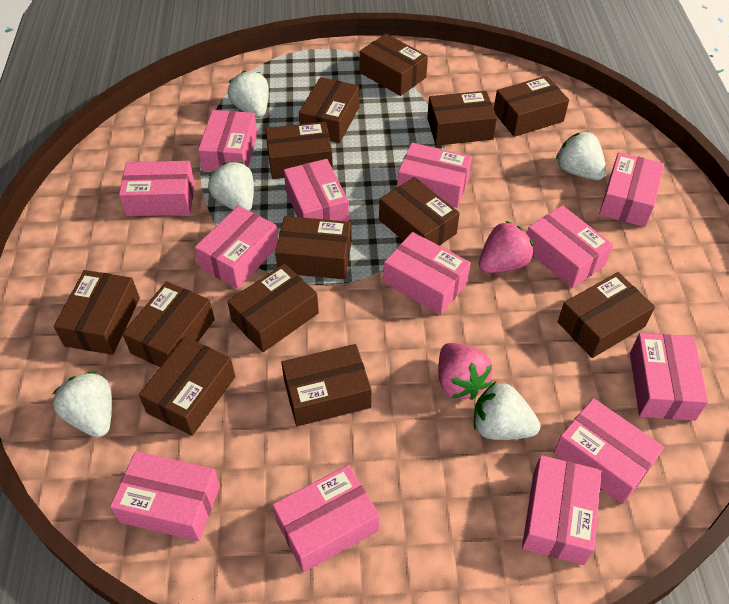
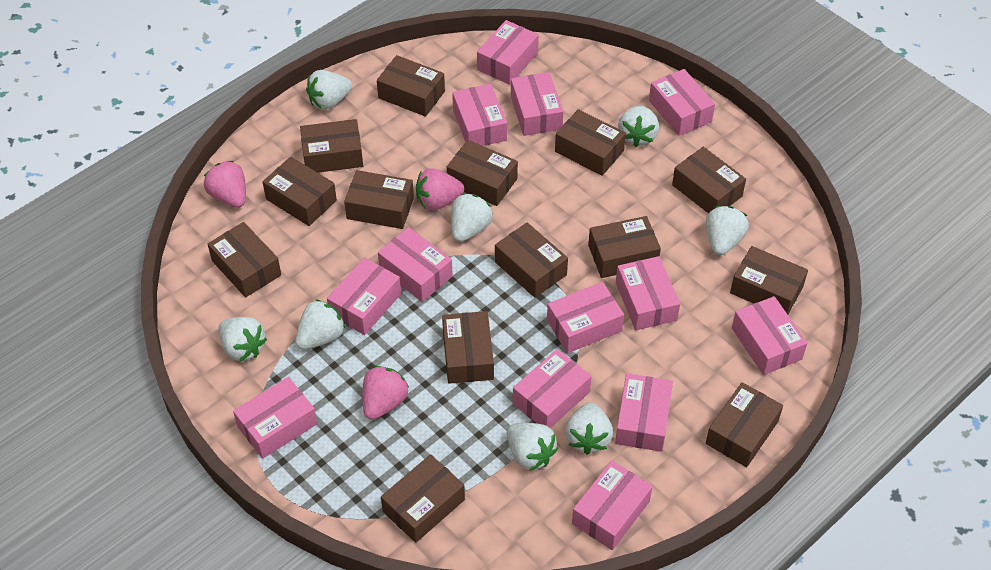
brown box: 13 -> 14
pink strawberry: 2 -> 3
white strawberry: 5 -> 8

